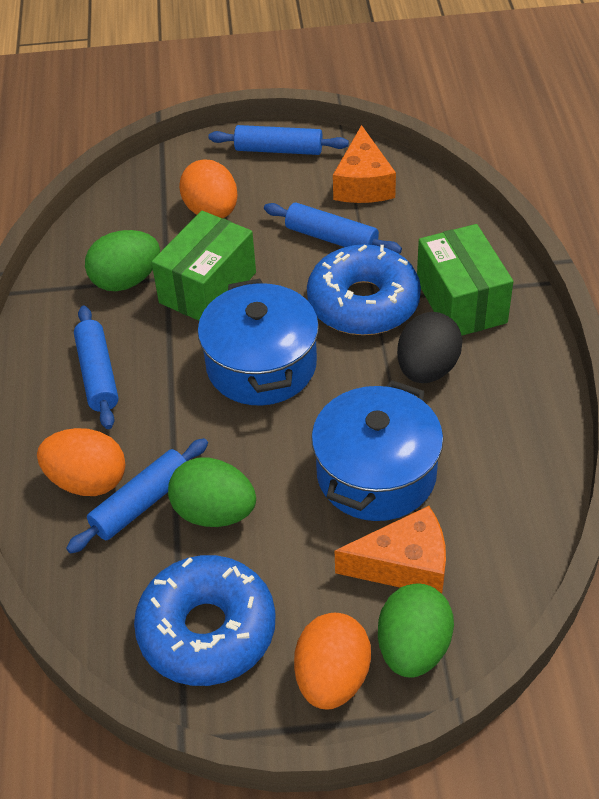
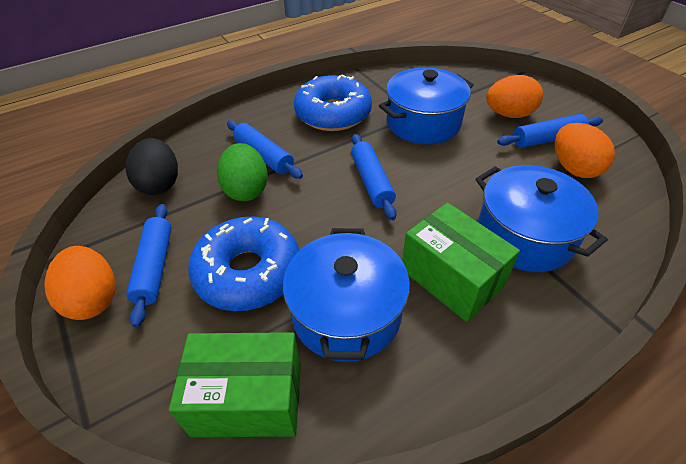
blue pot: 2 -> 3
green egg: 3 -> 1
orange cheese: 2 -> 0

